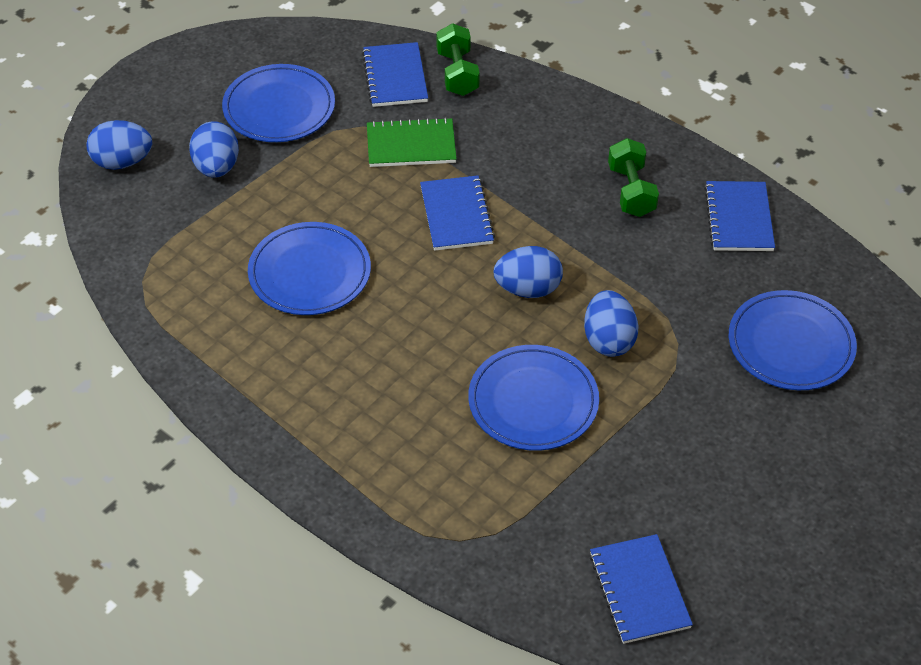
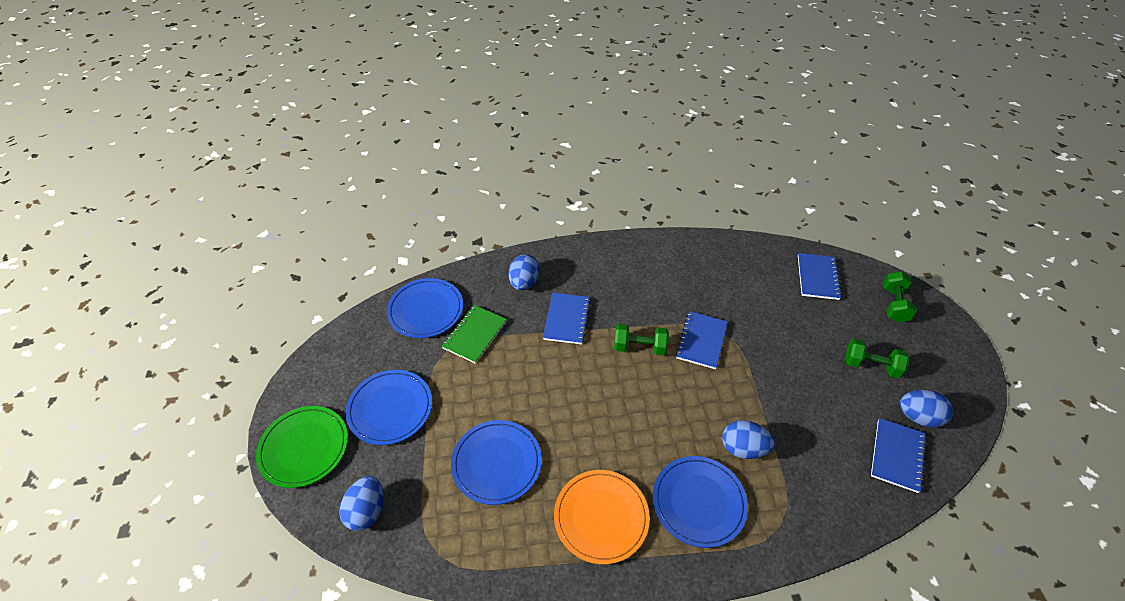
green dumbbell: 2 -> 3
green plate: 0 -> 1
orange plate: 0 -> 1

